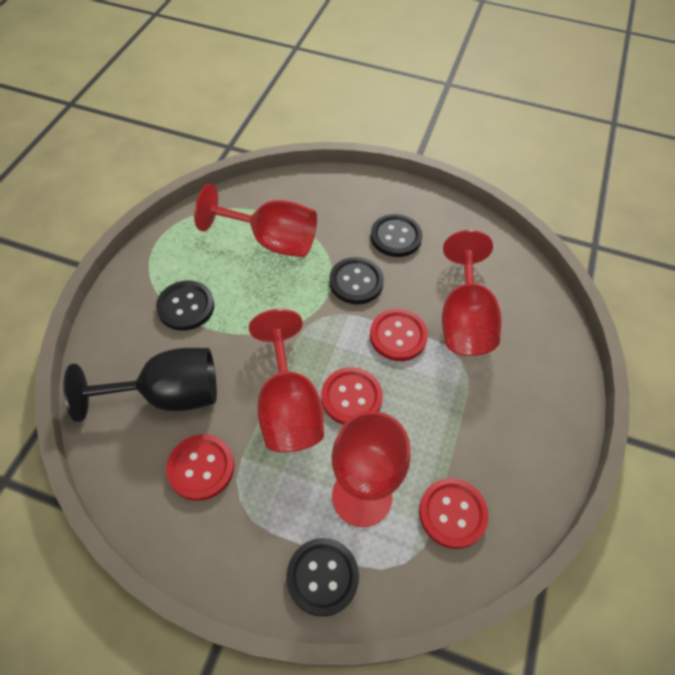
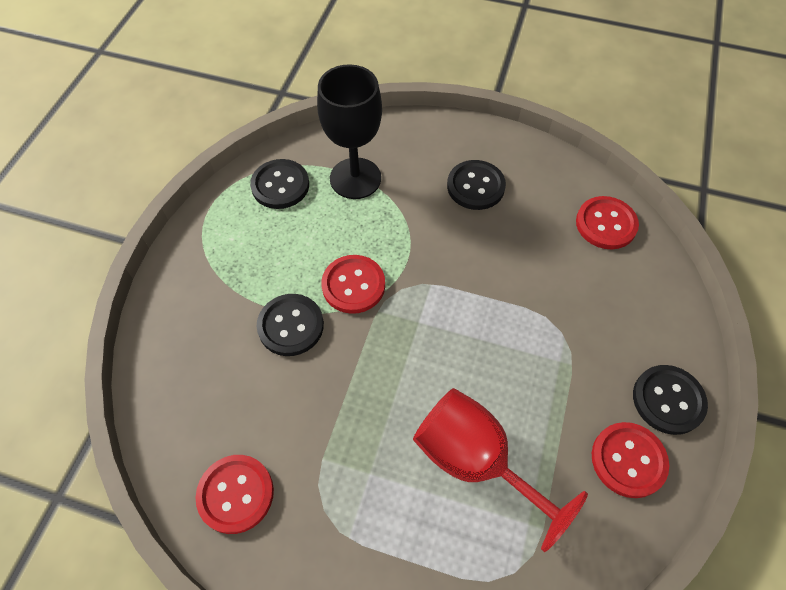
red goblet: 4 -> 1

